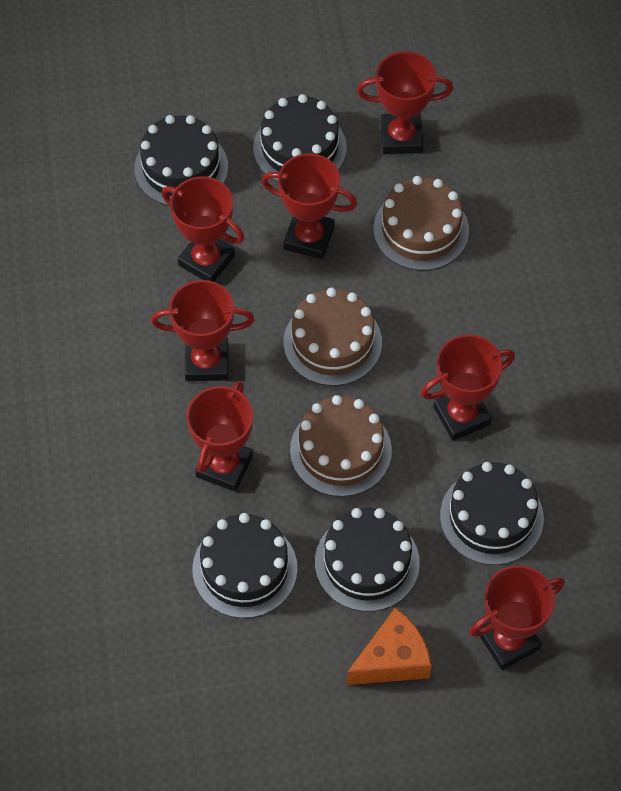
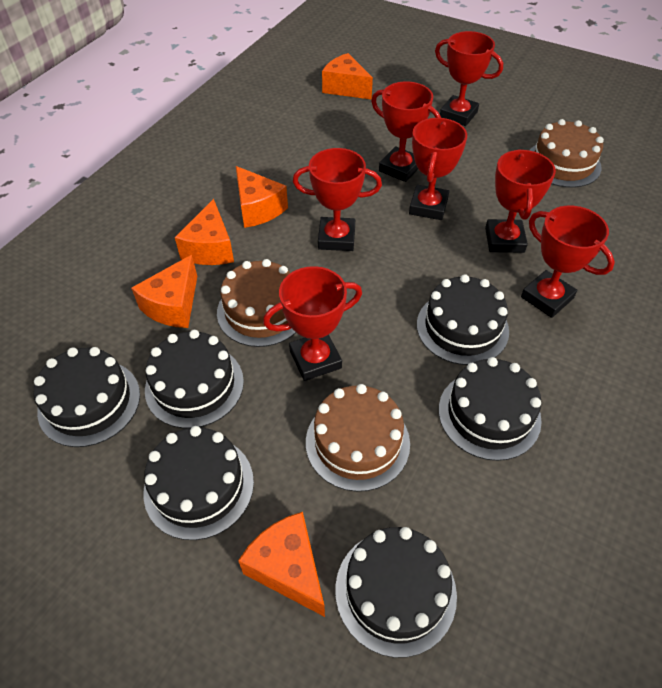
black cake: 5 -> 6
orange cheese: 1 -> 5

